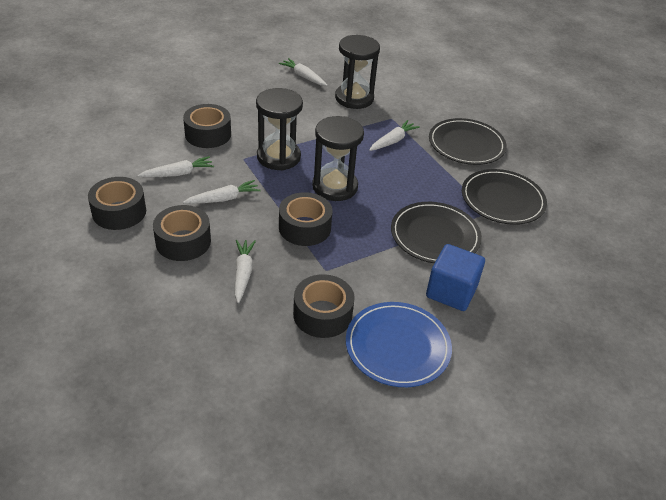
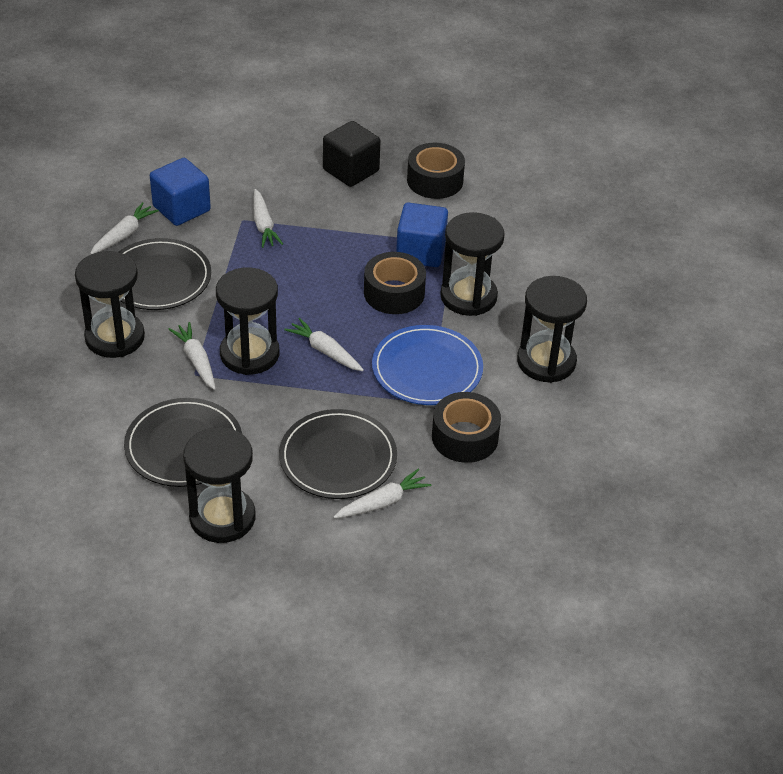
black cube: 0 -> 1
black hourglass: 3 -> 5
black tape: 5 -> 3
blue cube: 1 -> 2

